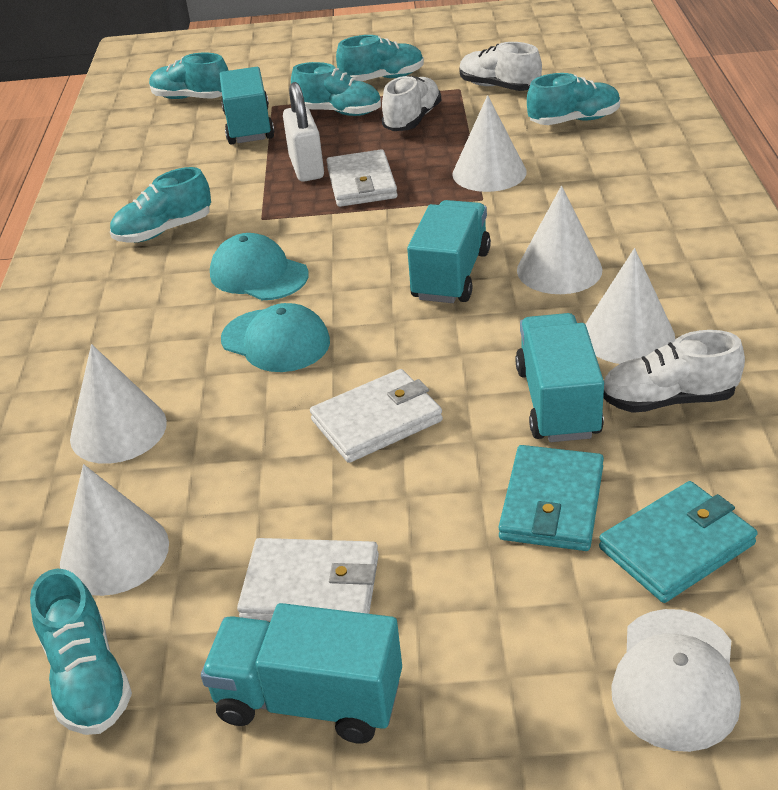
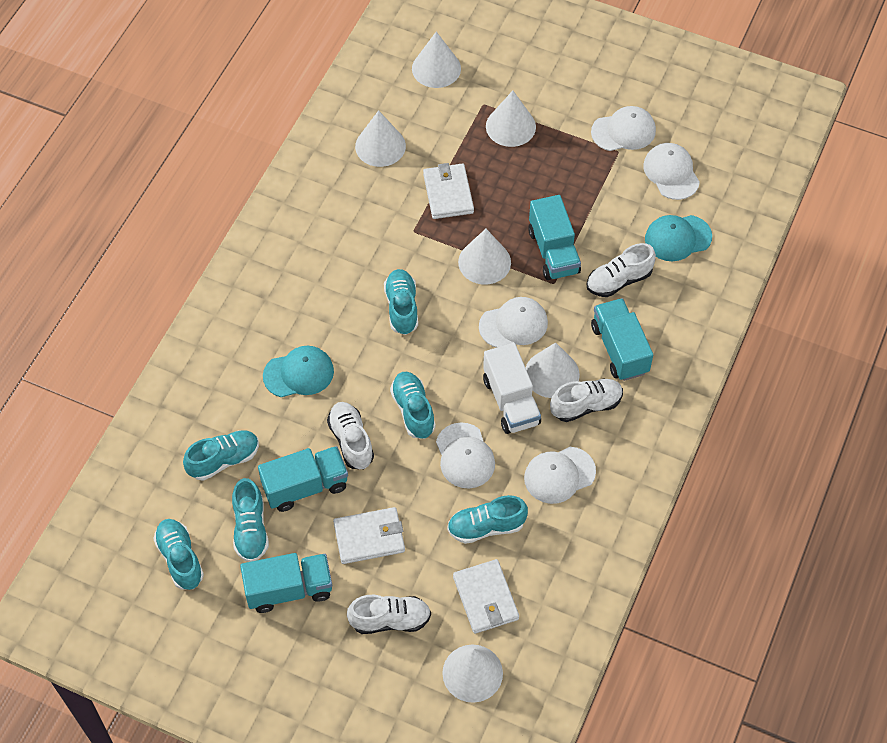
turquoise wallet: 2 -> 0
white cap: 1 -> 5
white cone: 5 -> 6
white padlock: 1 -> 0
white shoe: 3 -> 4
white truck: 0 -> 1

